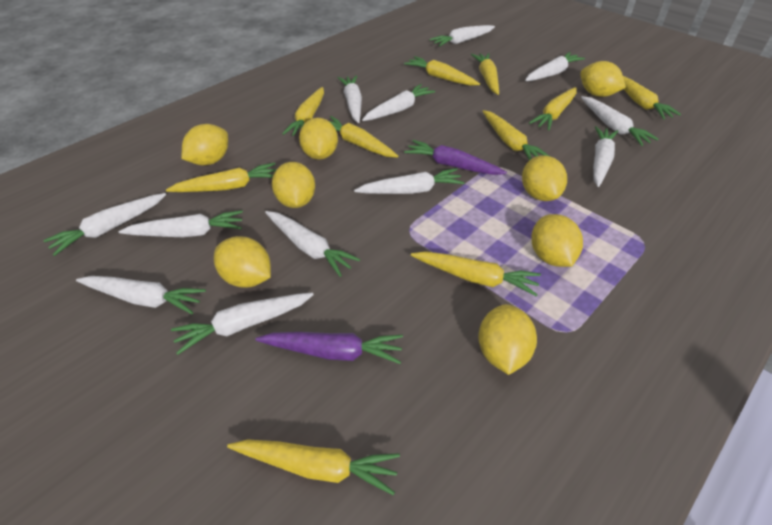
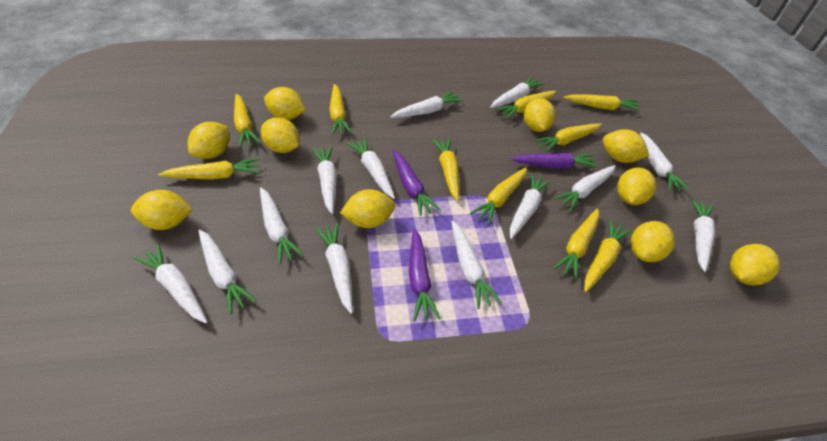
purple carrot: 2 -> 3
white carrot: 12 -> 13
yellow lemon: 8 -> 10

